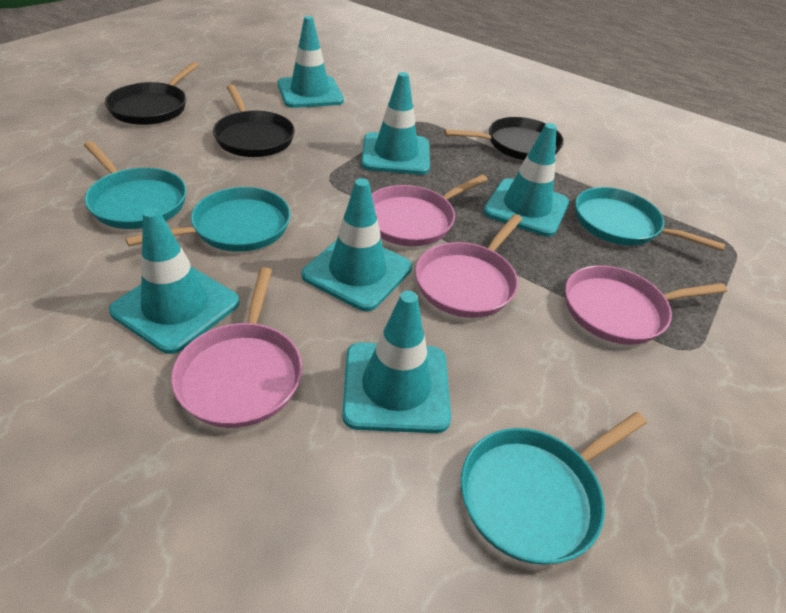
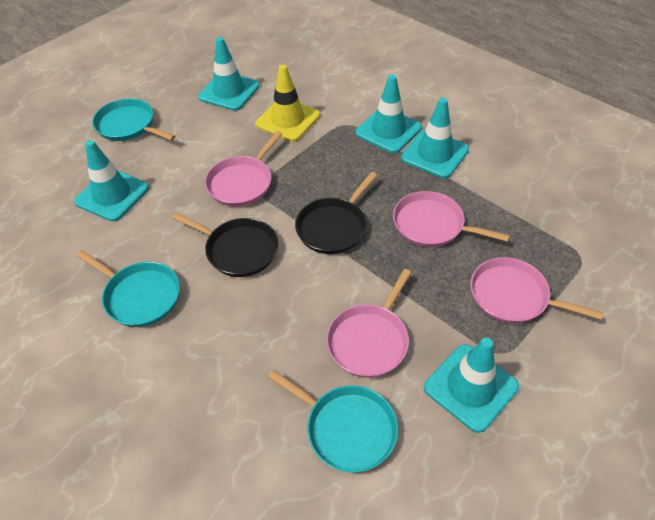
black pan: 3 -> 2
turquoise pan: 4 -> 3
turquoise traffic cone: 6 -> 5
yellow traffic cone: 0 -> 1

